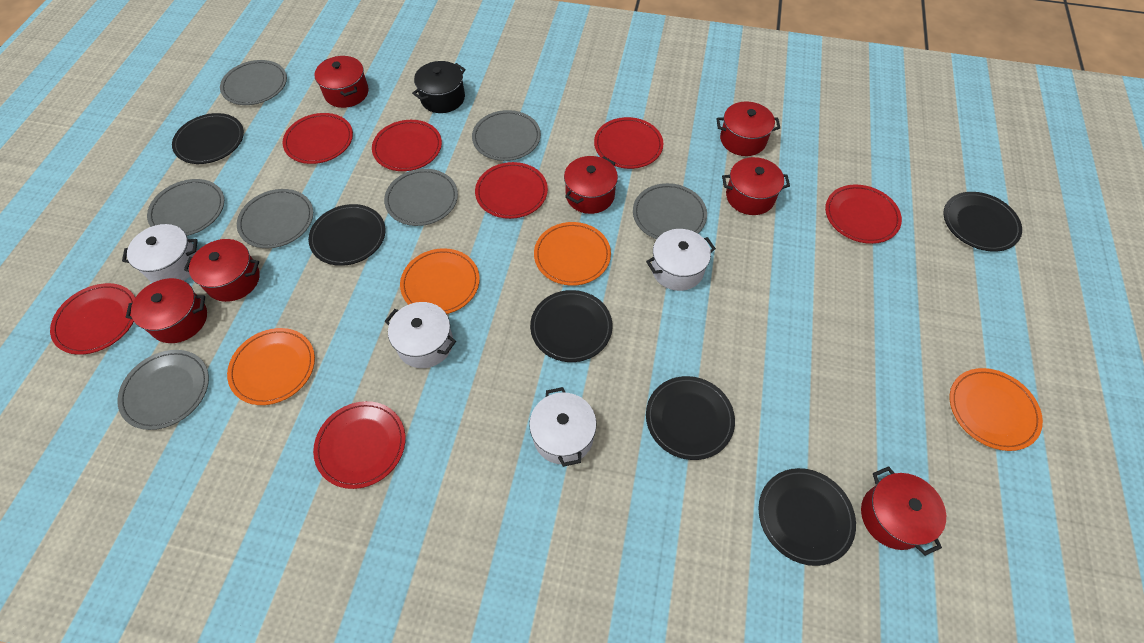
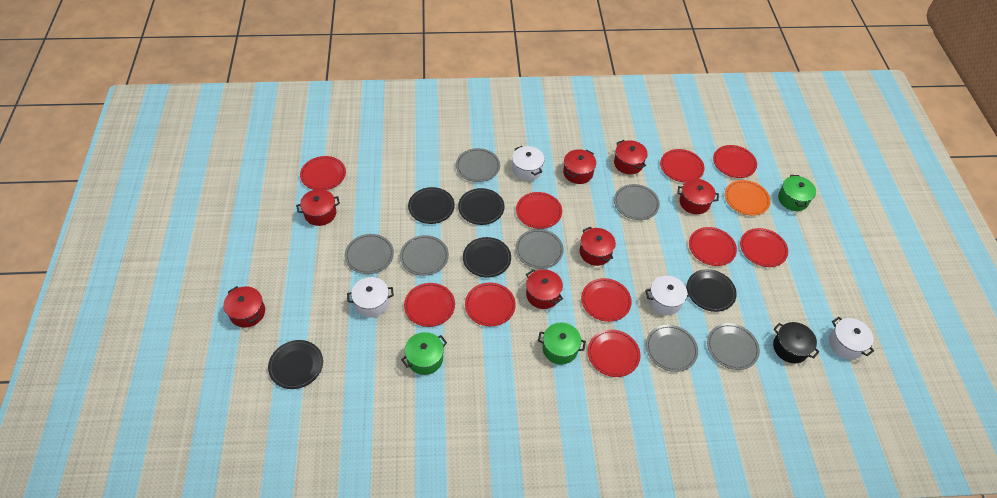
black plate: 6 -> 5
green pot: 0 -> 3
orange plate: 4 -> 1
red plate: 7 -> 10

